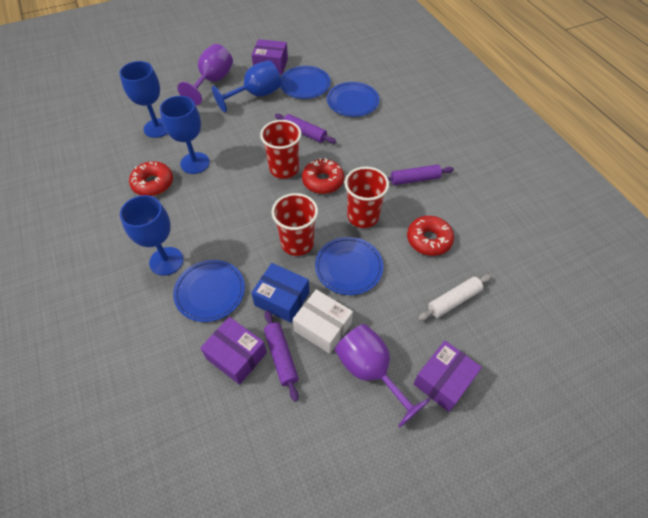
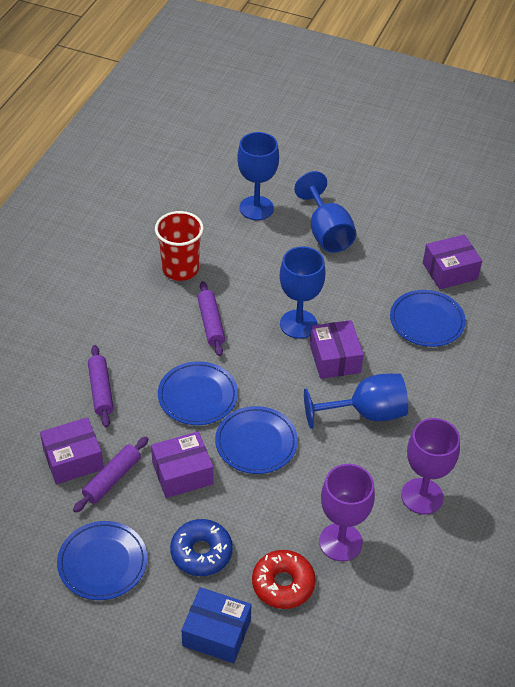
blue donut: 0 -> 1
purple box: 3 -> 4
red cup: 3 -> 1
red donut: 3 -> 1
white box: 1 -> 0
white rolling pin: 1 -> 0

